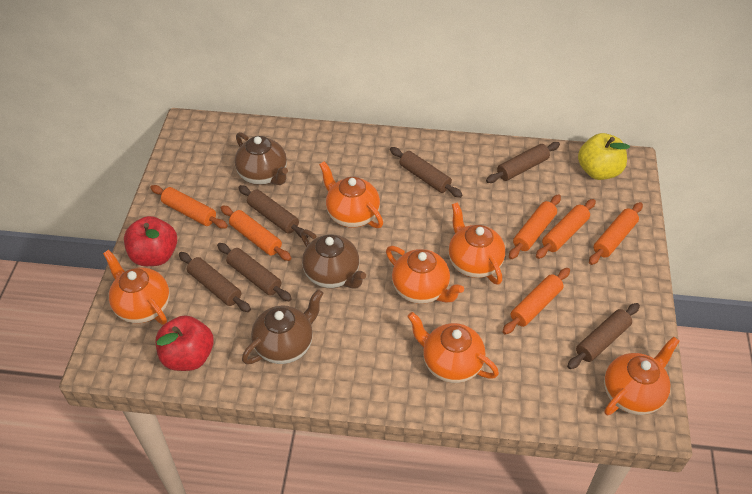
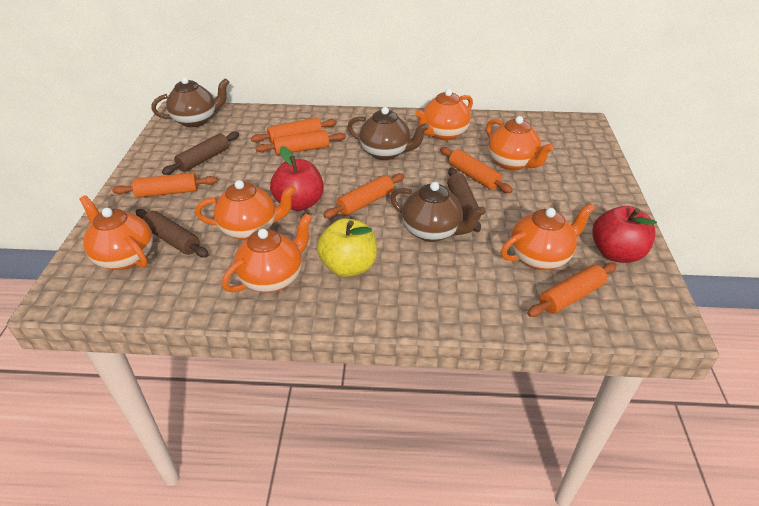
brown rolling pin: 6 -> 3

